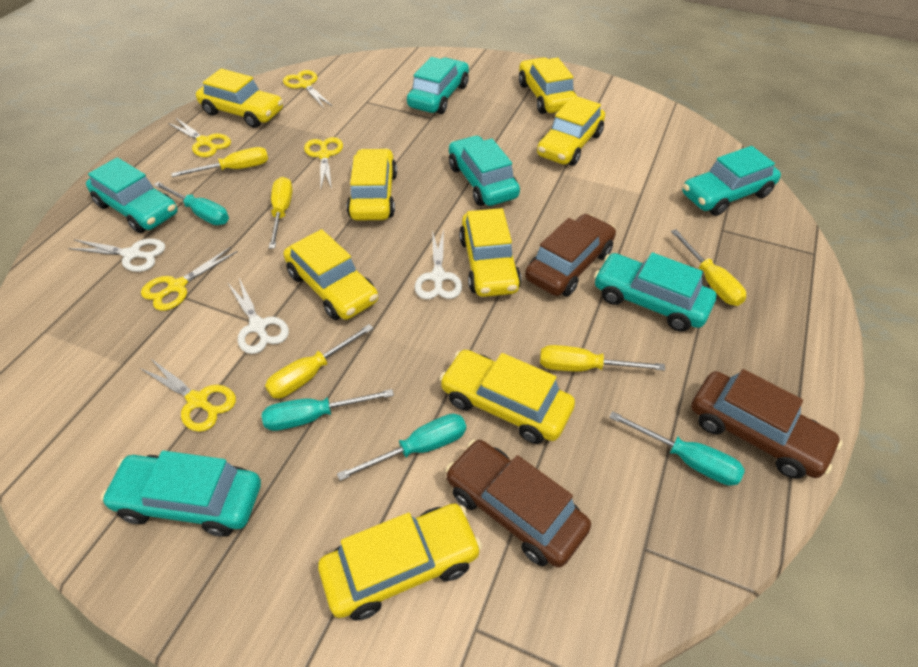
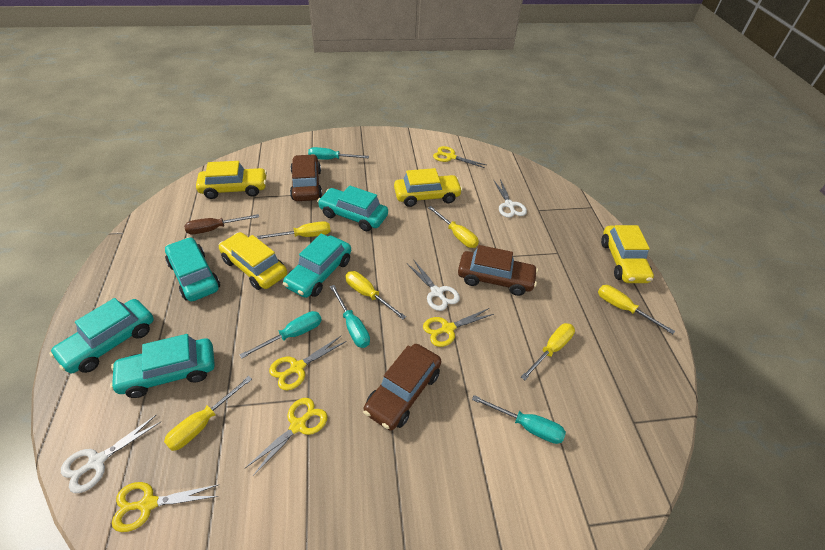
brown screwdriver: 0 -> 1
turquoise car: 6 -> 5
yellow car: 8 -> 4
yellow screwdriver: 5 -> 6

